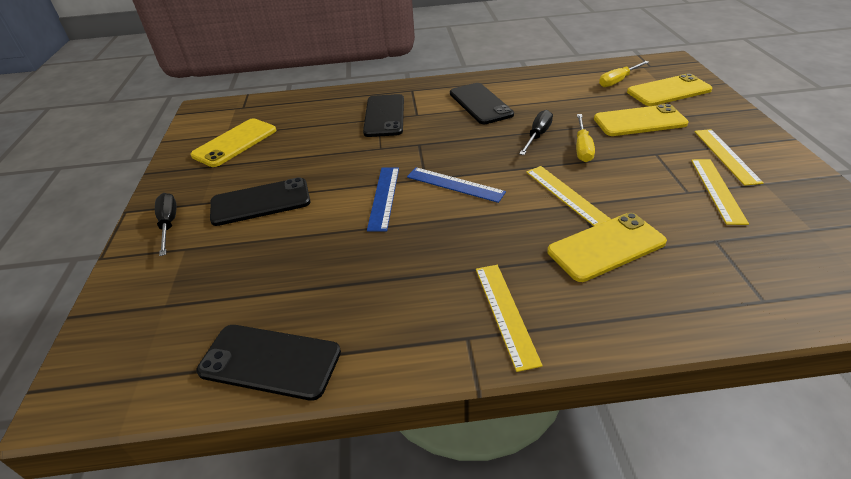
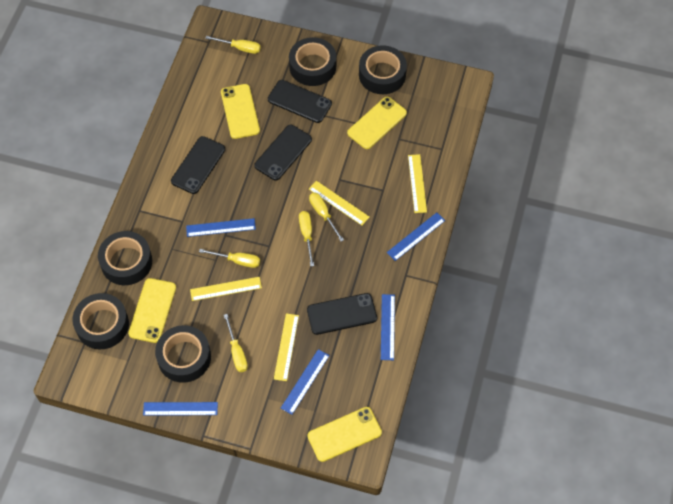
black screwdriver: 2 -> 0
black tape: 0 -> 5
blue ruler: 2 -> 5
yellow screwdriver: 2 -> 5

